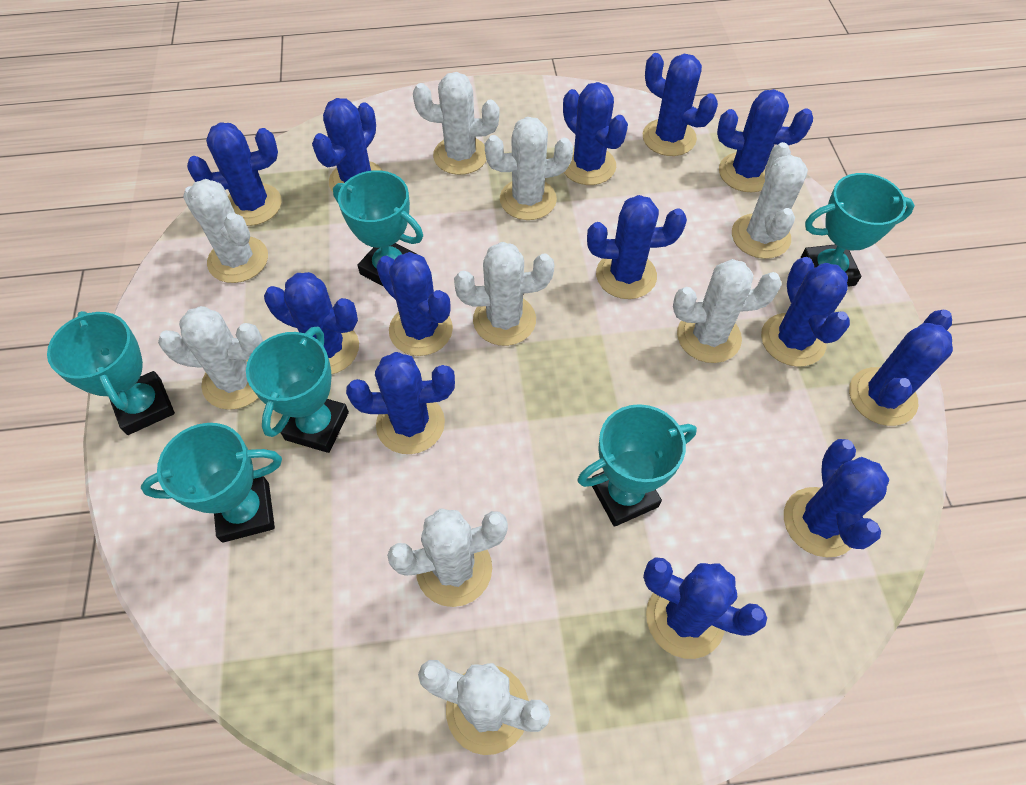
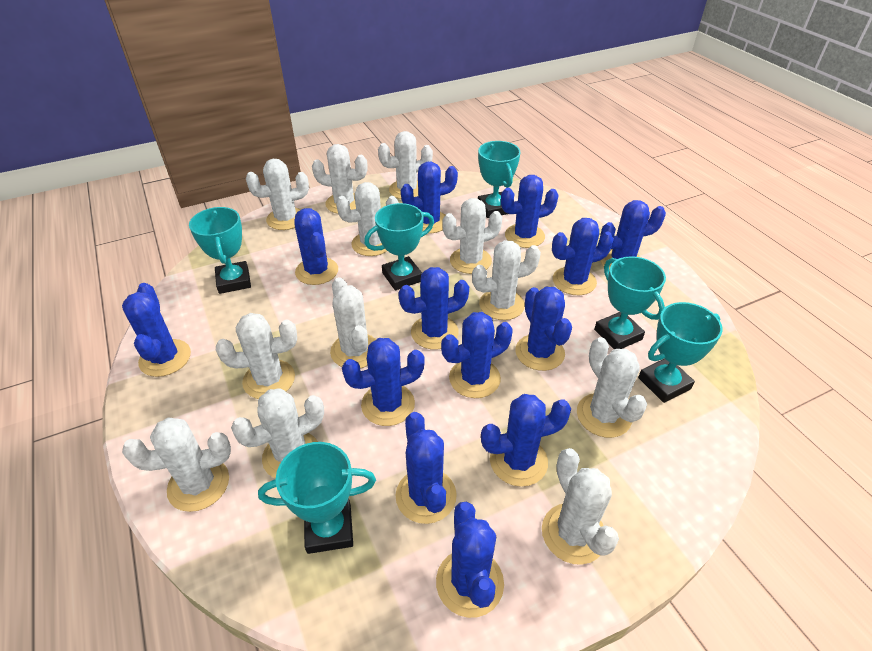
white cactus: 9 -> 12

